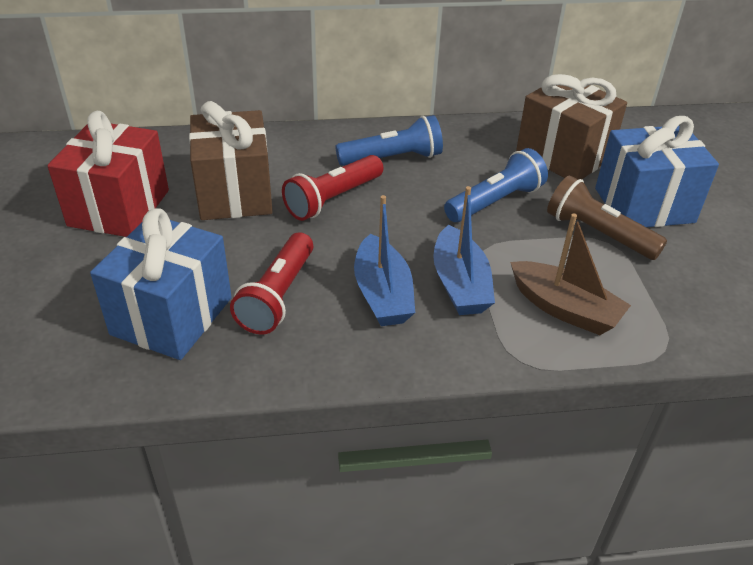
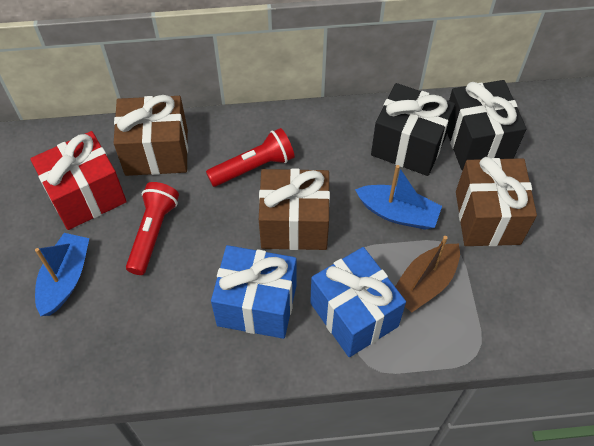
black gift: 0 -> 2
blue flashlight: 2 -> 0
brown flashlight: 1 -> 0
brown gift: 2 -> 3

